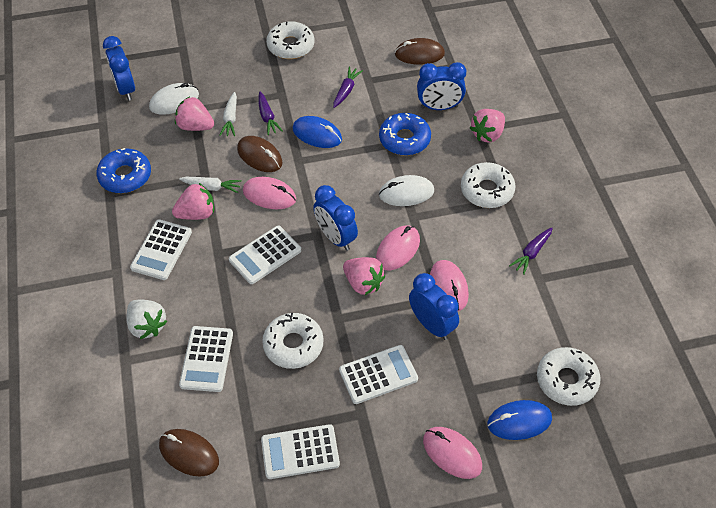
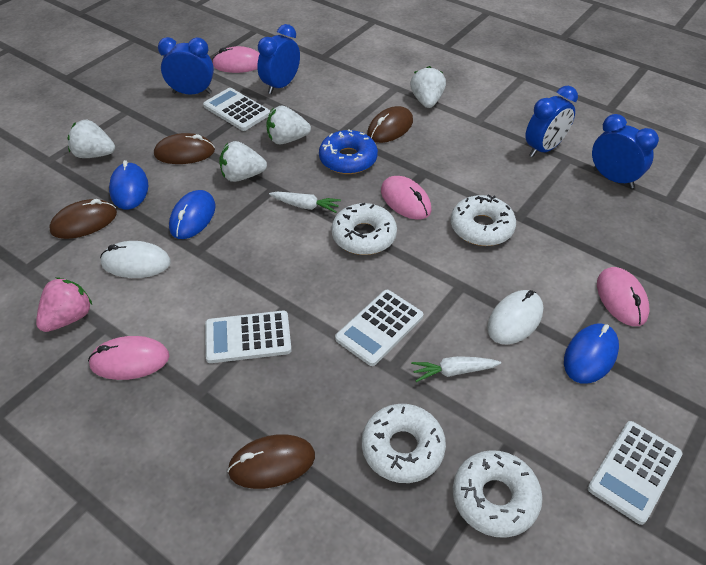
blue donut: 2 -> 1
blue mouse: 2 -> 3
brown mouse: 3 -> 4
pink strawberry: 4 -> 1
purple carrot: 3 -> 0
white calculator: 5 -> 4
white strawberry: 1 -> 4

